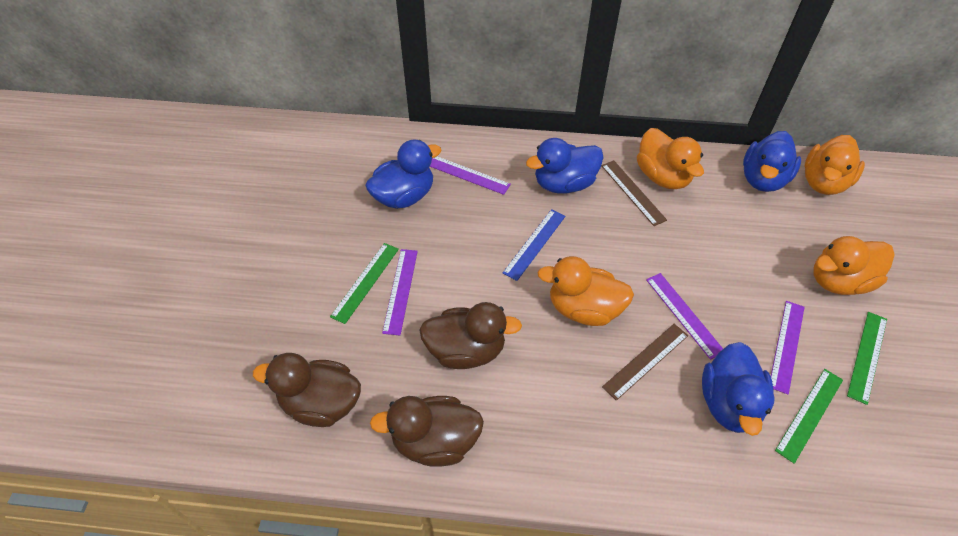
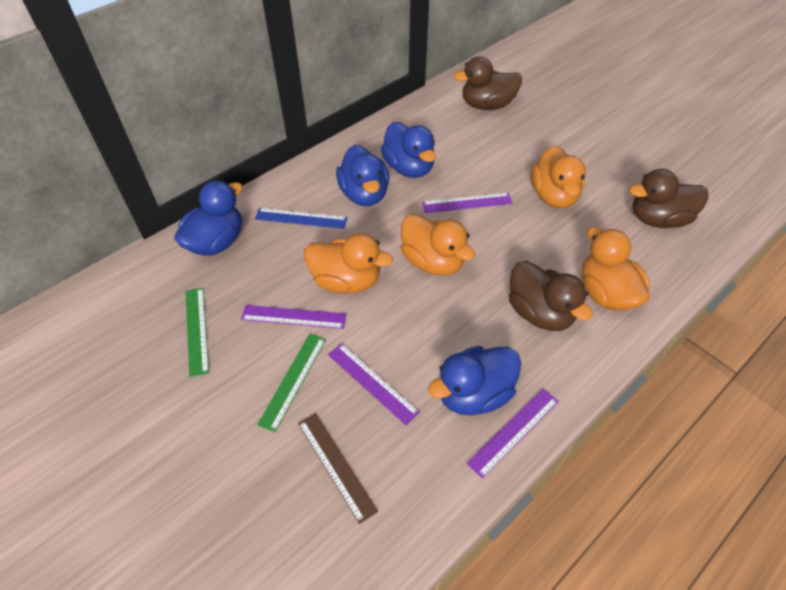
brown ruler: 2 -> 1
green ruler: 3 -> 2

